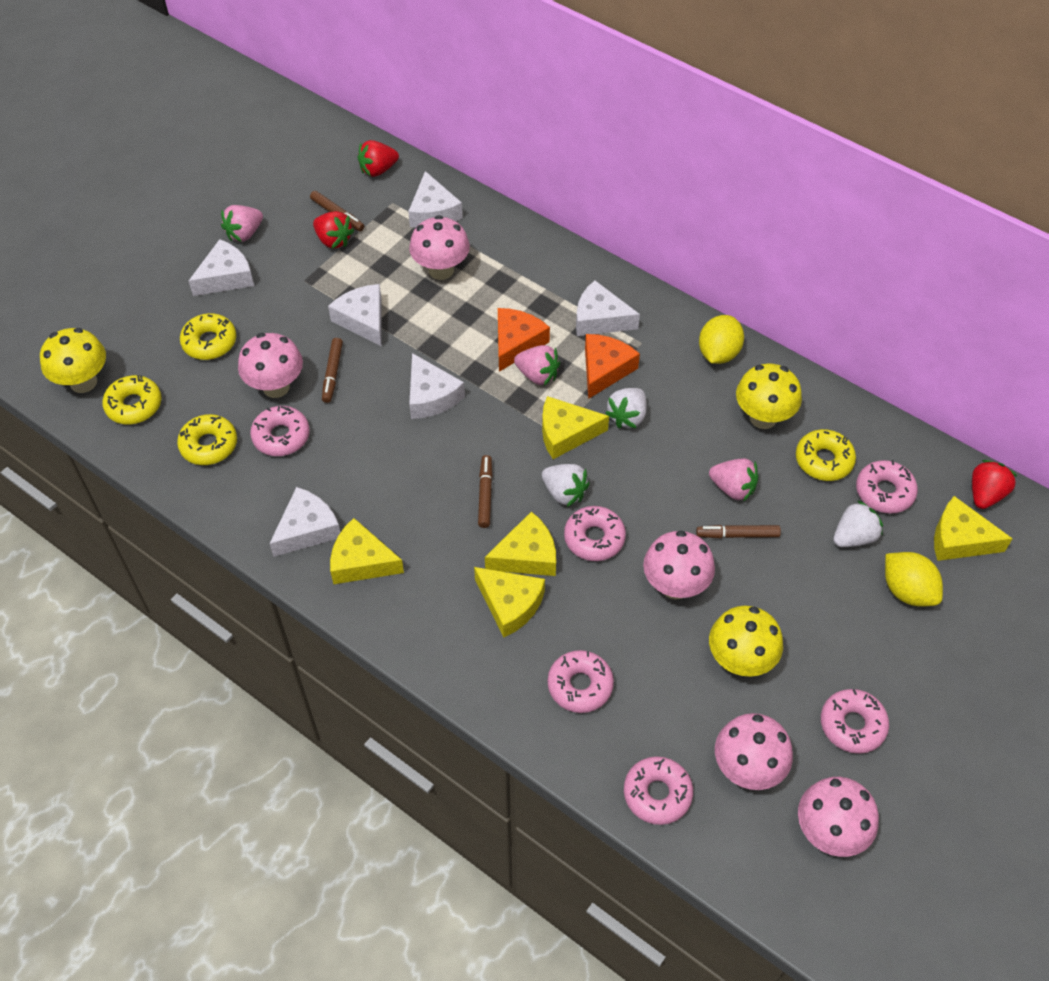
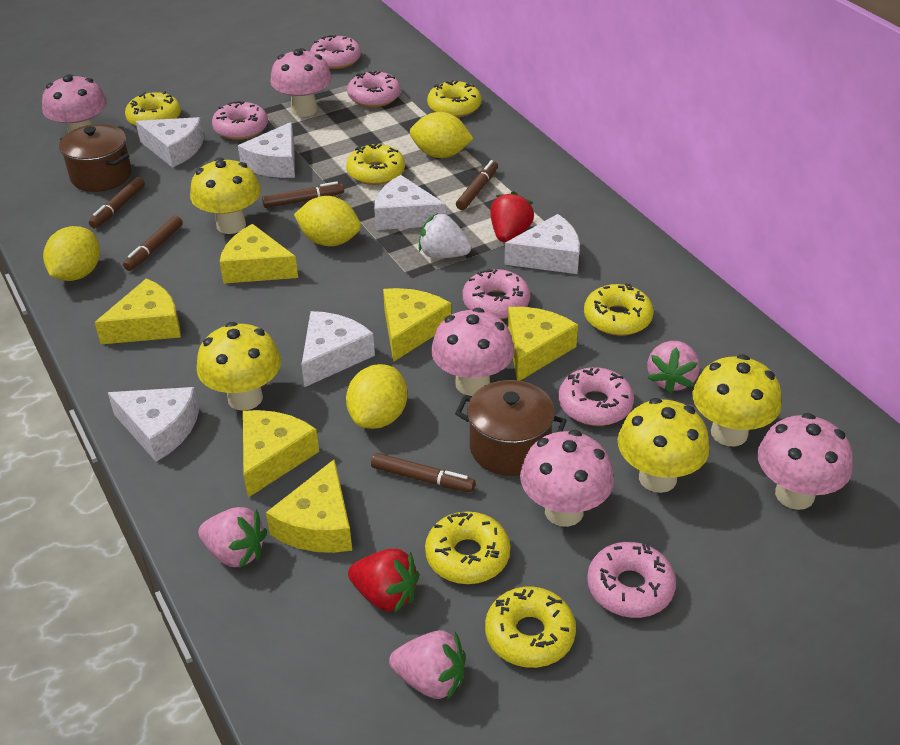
brown marker: 4 -> 5
brown pot: 0 -> 2
orange cheese: 2 -> 0
red strawberry: 3 -> 2
white strawberry: 3 -> 1
yellow cheese: 5 -> 6
yellow donut: 4 -> 6
yellow lemon: 2 -> 4
yellow mushroom: 3 -> 4

